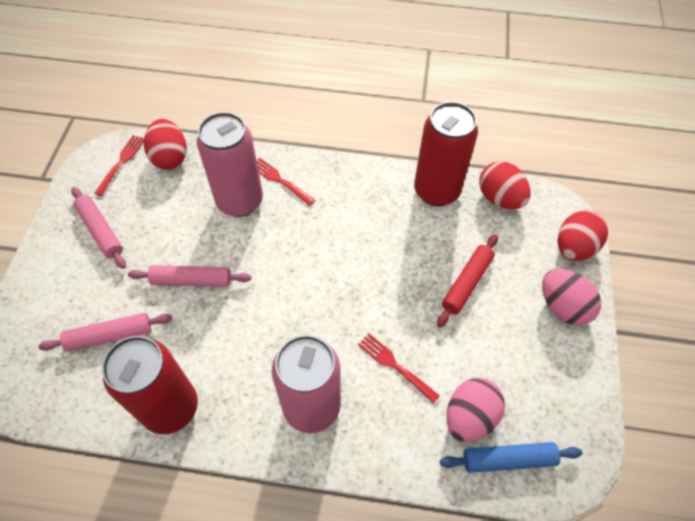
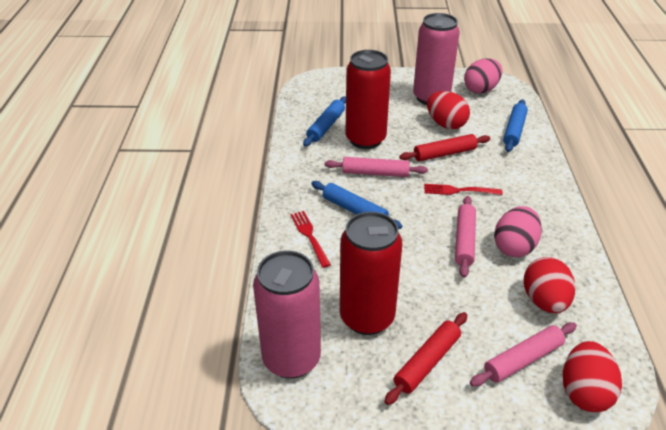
blue rolling pin: 1 -> 3
red fork: 3 -> 2
red rolling pin: 1 -> 2

